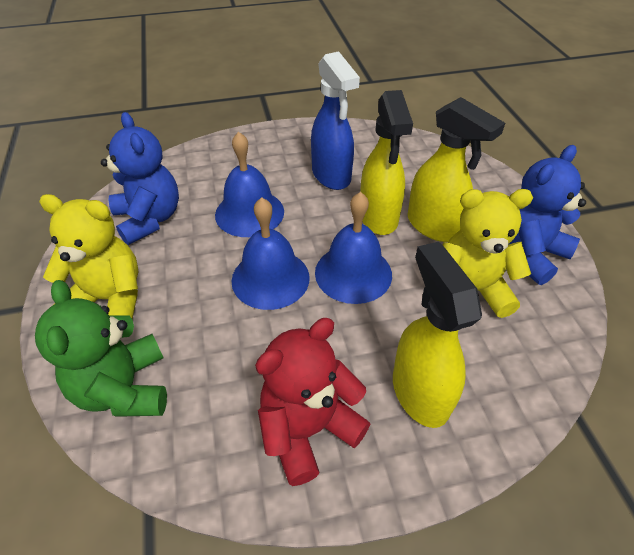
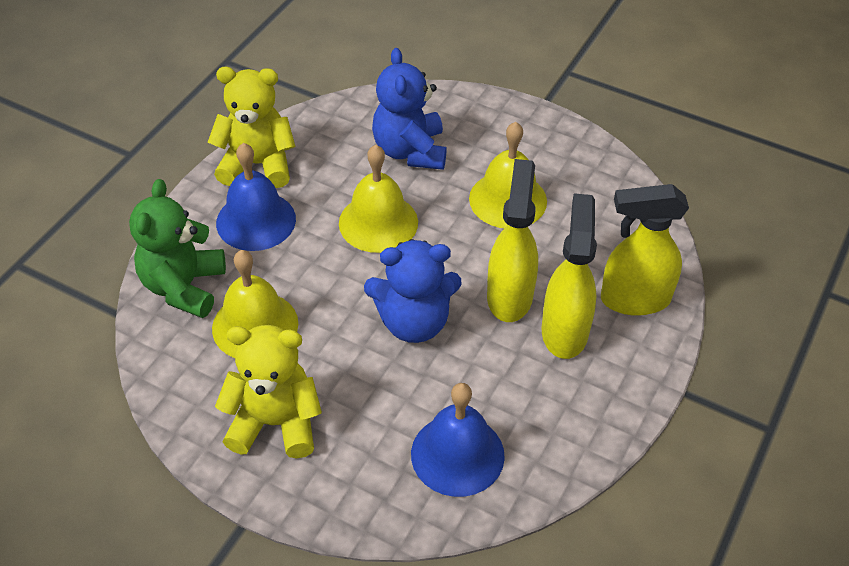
blue bell: 3 -> 2
blue spray bottle: 1 -> 0
red teddy bear: 1 -> 0
yellow bell: 0 -> 3

